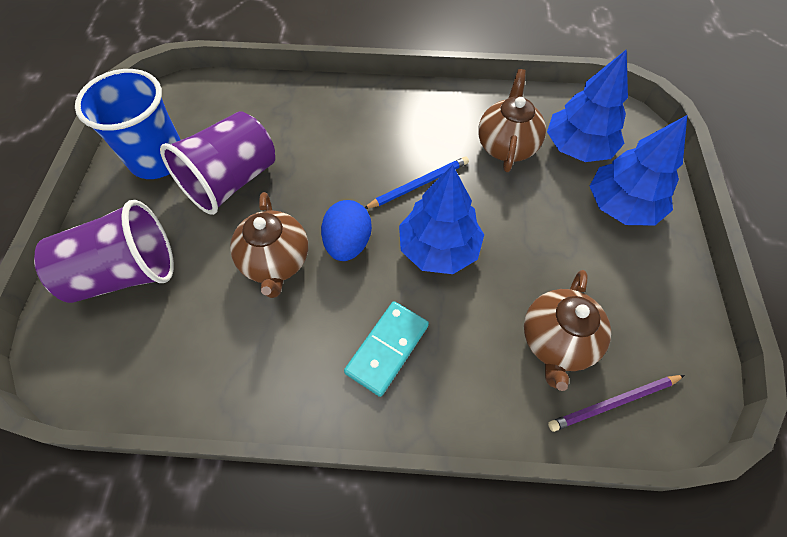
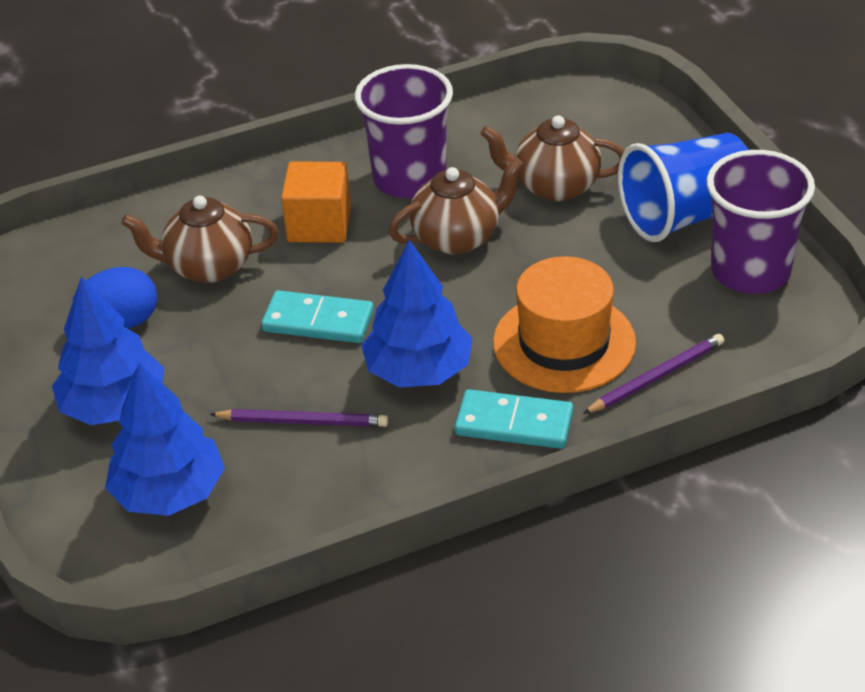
blue pencil: 1 -> 0
orange cube: 0 -> 1
orange hat: 0 -> 1
purple pencil: 1 -> 2
turquoise domino: 1 -> 2

